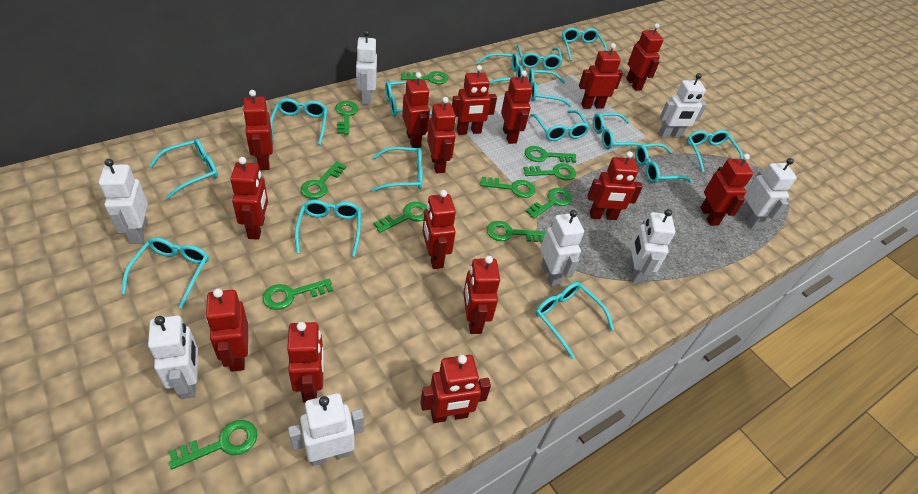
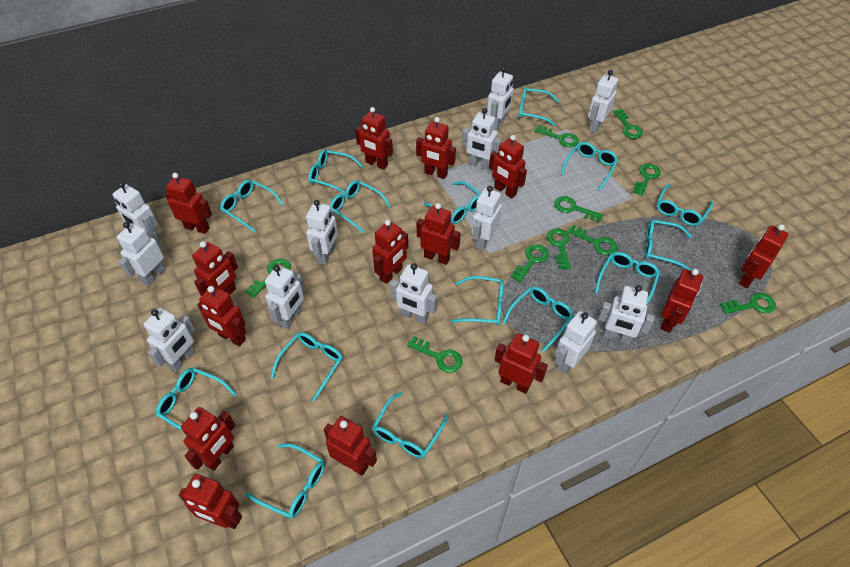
green key: 11 -> 10
red robot: 15 -> 14
white robot: 8 -> 12

